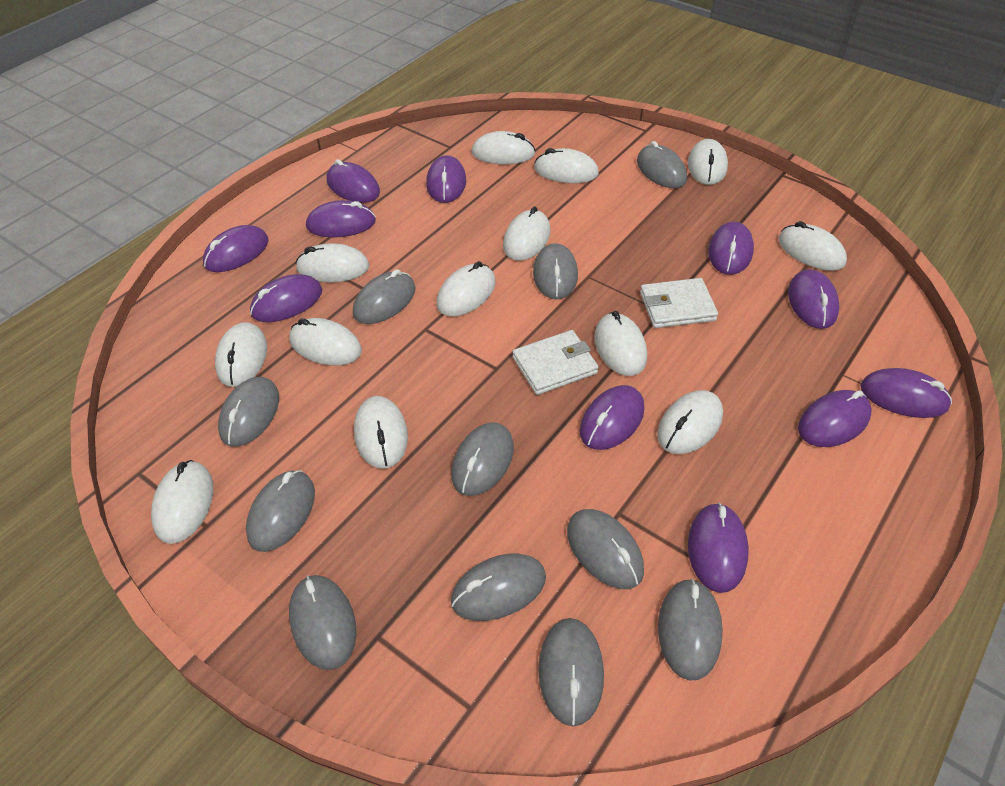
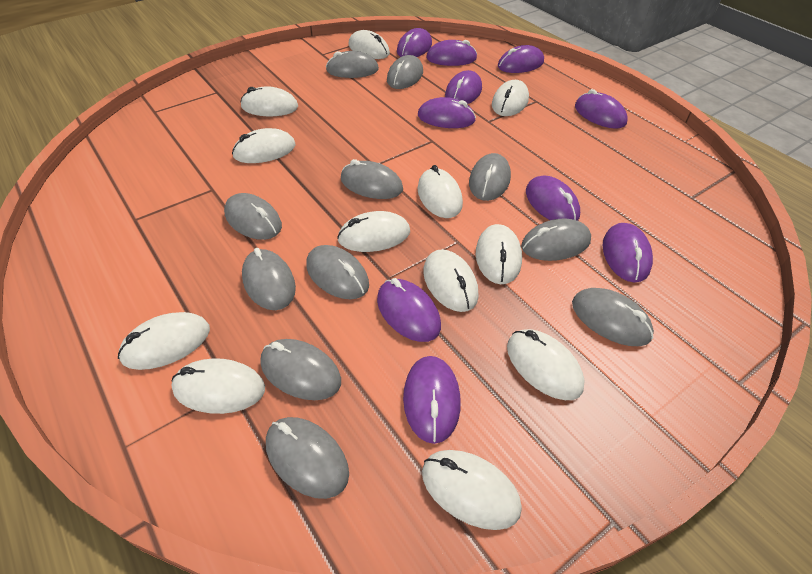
purple mouse: 11 -> 10
white mouse: 13 -> 12
white wallet: 2 -> 0

